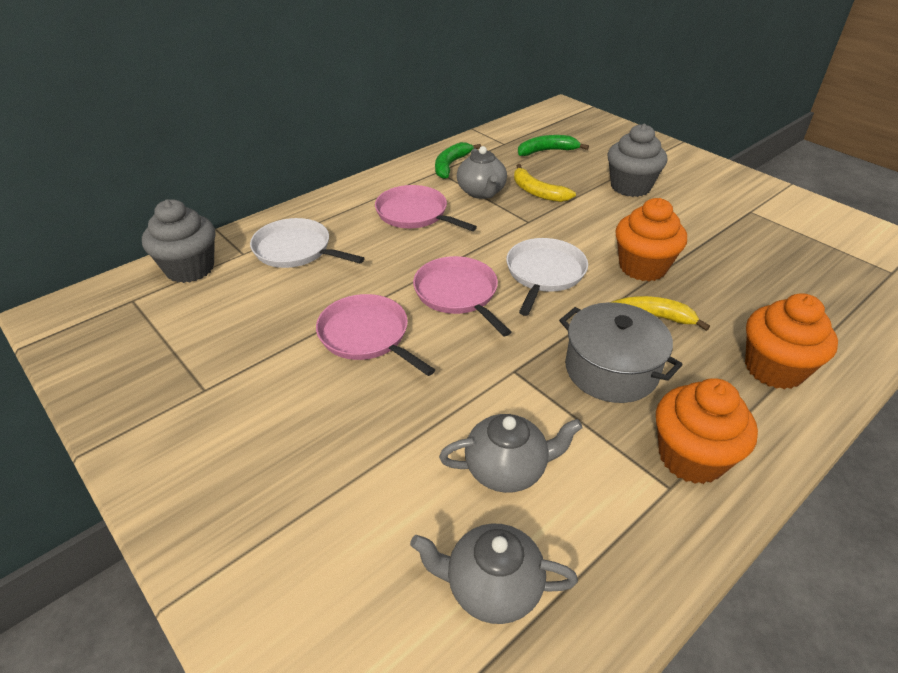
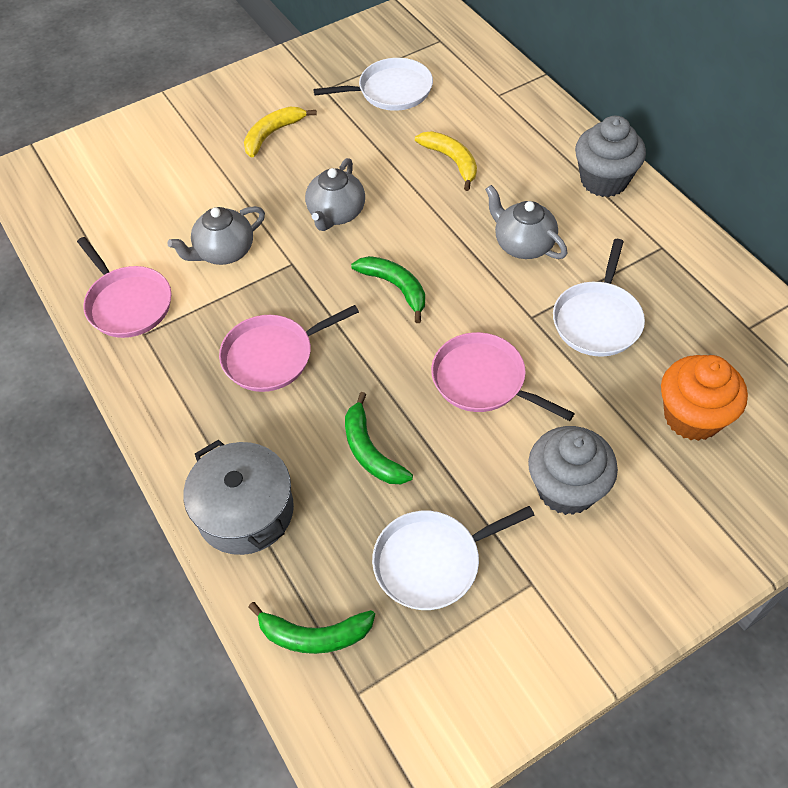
green banana: 2 -> 3
orange cupcake: 3 -> 1
white pan: 2 -> 3

